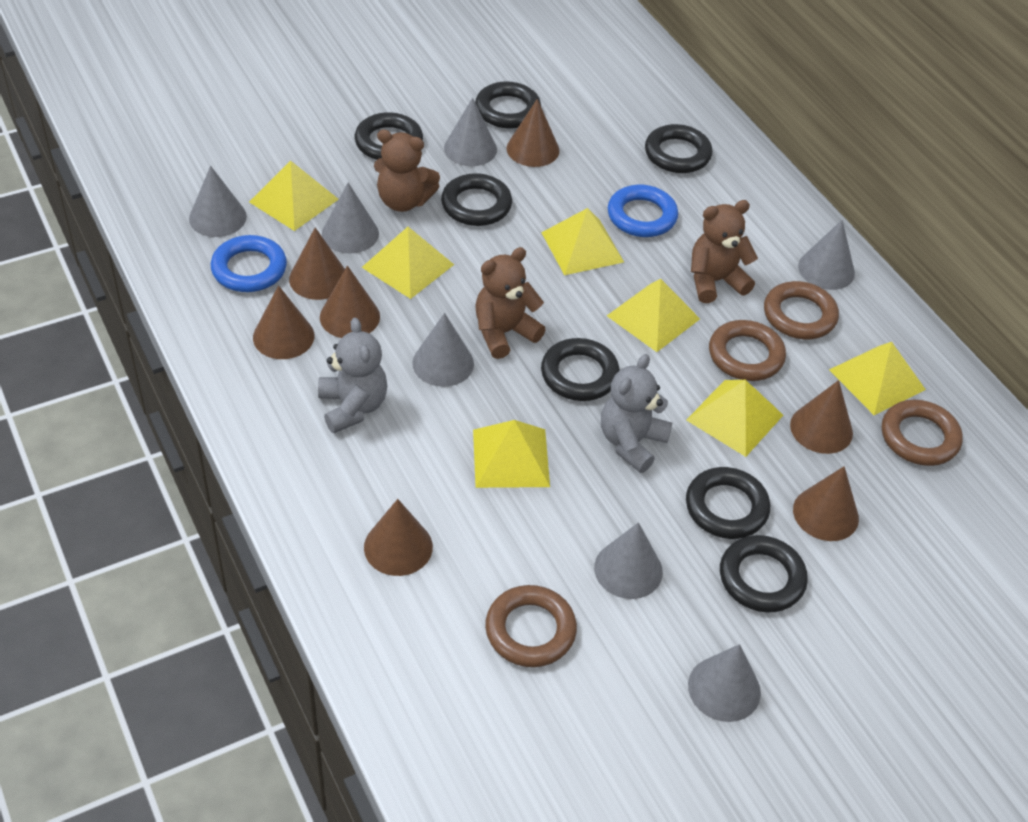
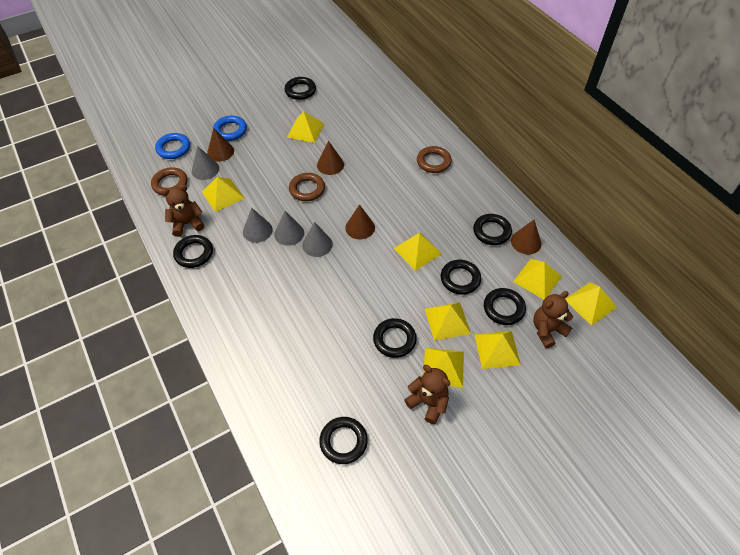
brown cone: 7 -> 4
brown ring: 4 -> 3
grey cone: 7 -> 4
grey teddy bear: 2 -> 0
yellow pyramid: 7 -> 8

